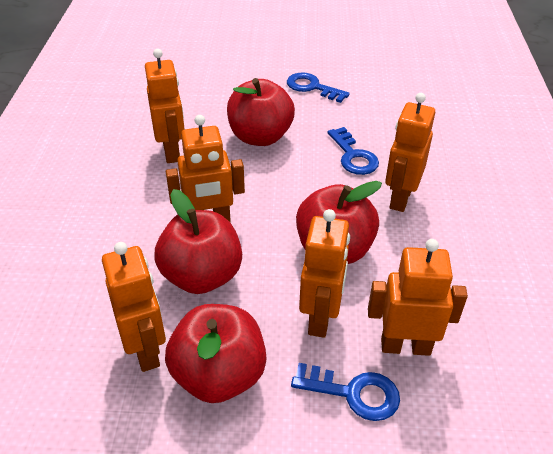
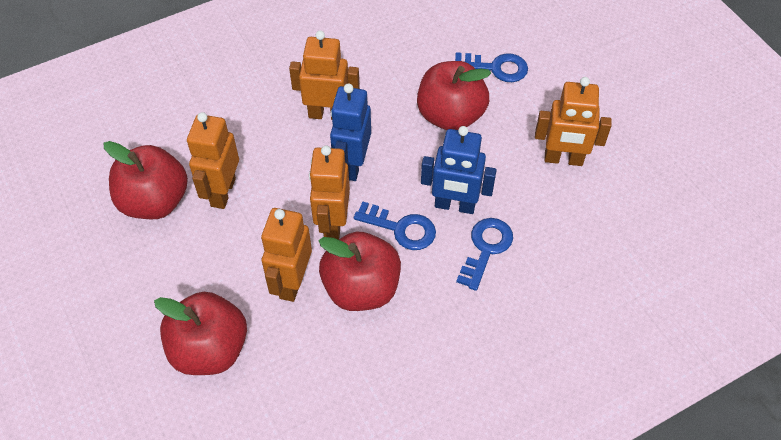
blue robot: 0 -> 2
orange robot: 6 -> 5

